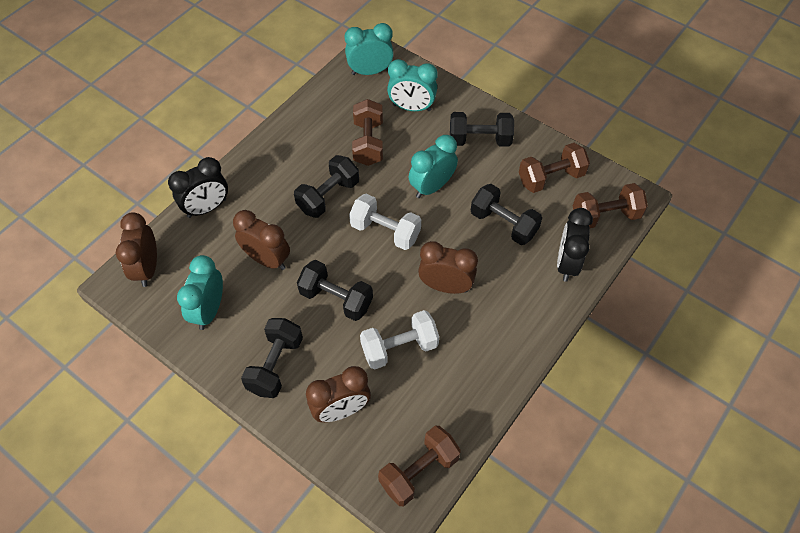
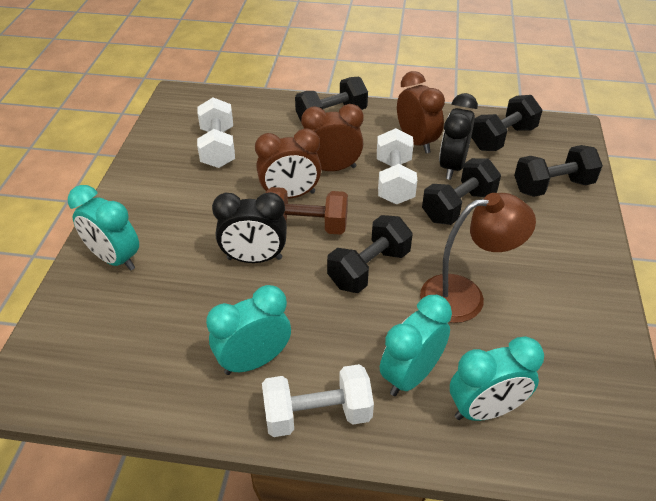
brown clock: 4 -> 3
brown dumbbell: 4 -> 1
brown lamp: 0 -> 1
white dumbbell: 2 -> 3

